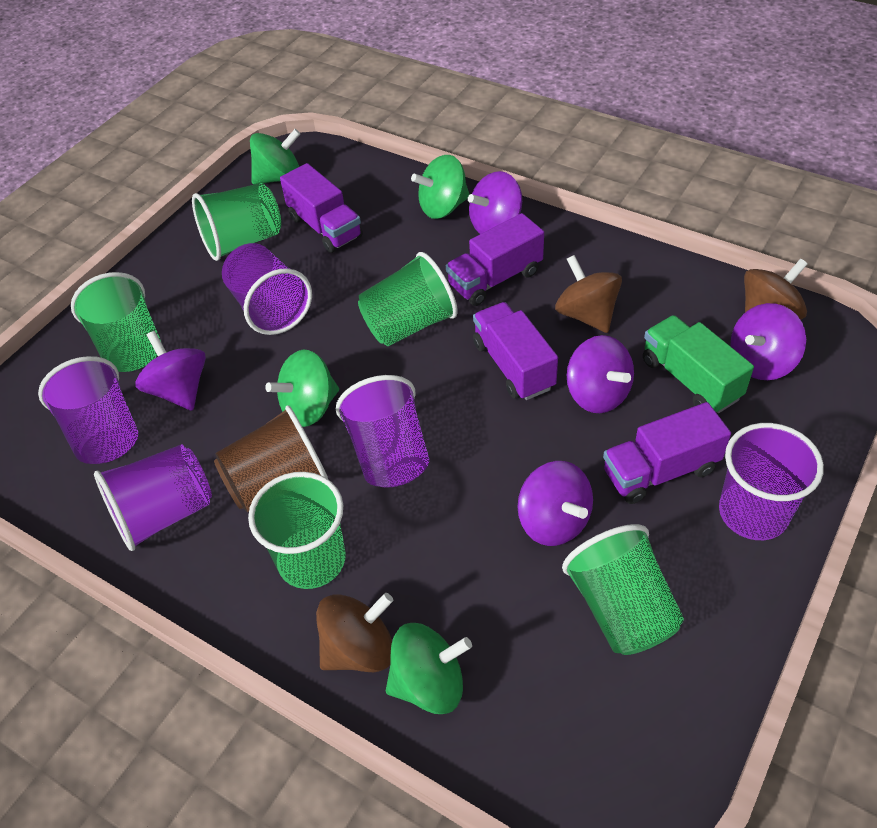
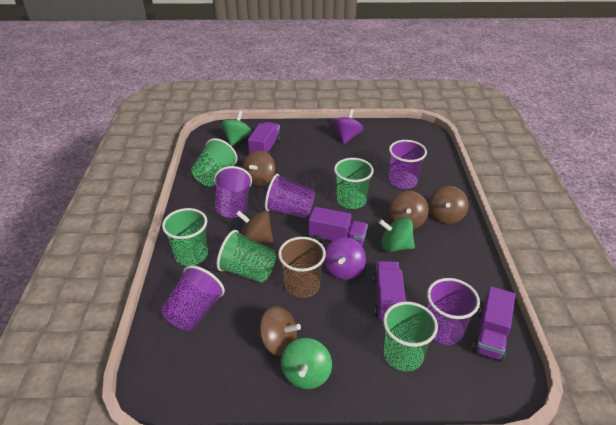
brown spinning top: 3 -> 5
green spinning top: 4 -> 3
green truck: 1 -> 0
purple spinning top: 5 -> 2

